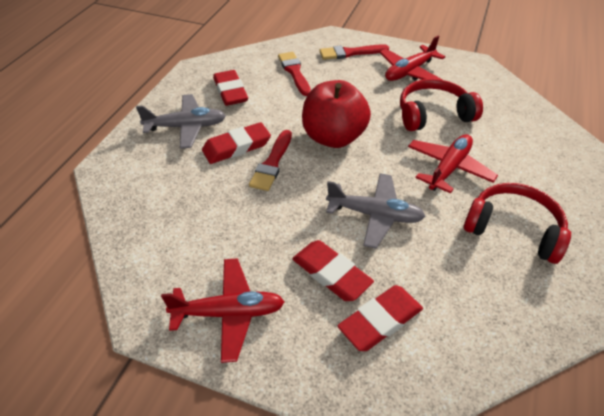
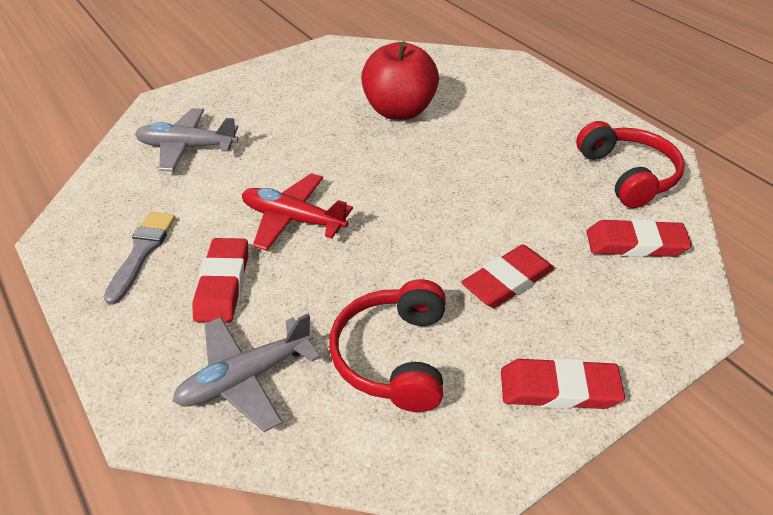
grey brush: 0 -> 1
red brush: 3 -> 0
red plane: 3 -> 1

